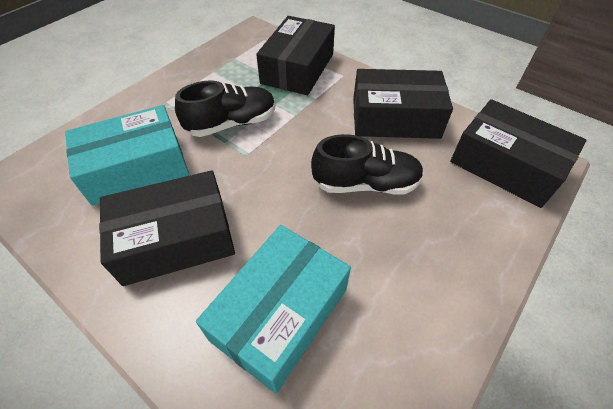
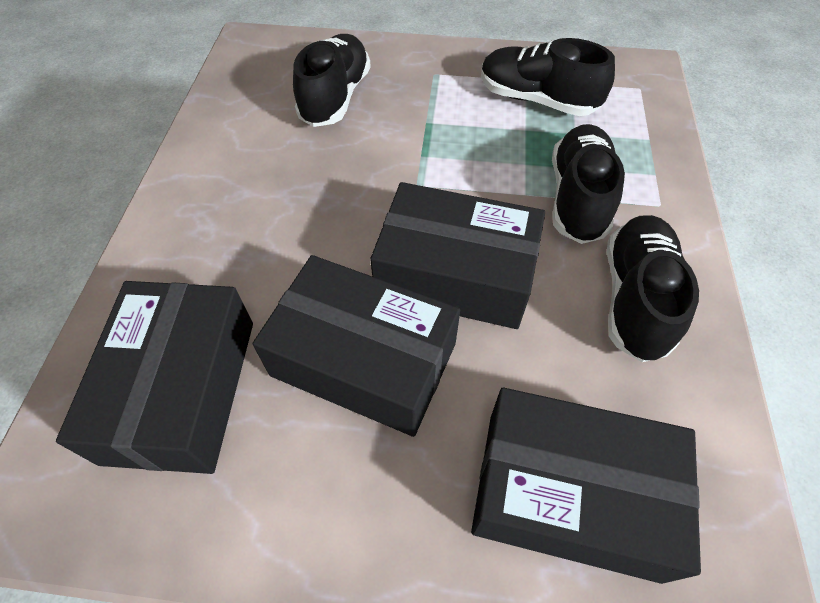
black shoe: 2 -> 4
turquoise box: 2 -> 0

